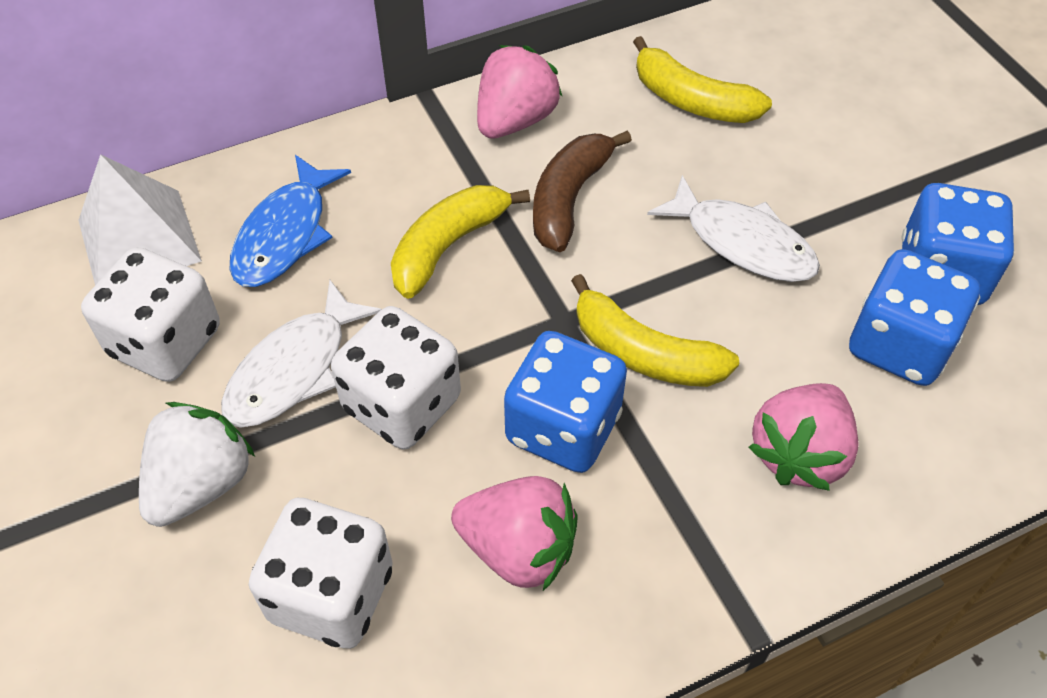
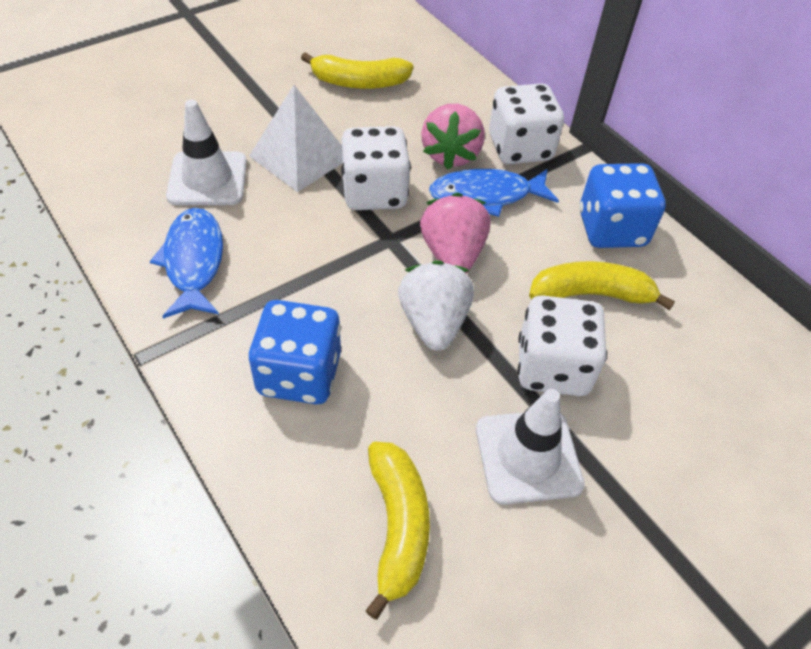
blue dice: 3 -> 2
blue fish: 1 -> 2
brown banana: 1 -> 0
pink strawberry: 3 -> 2
white fish: 2 -> 0
white traffic cone: 0 -> 2

